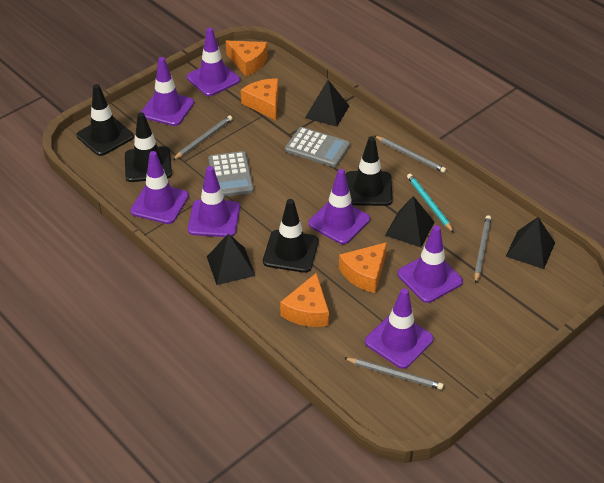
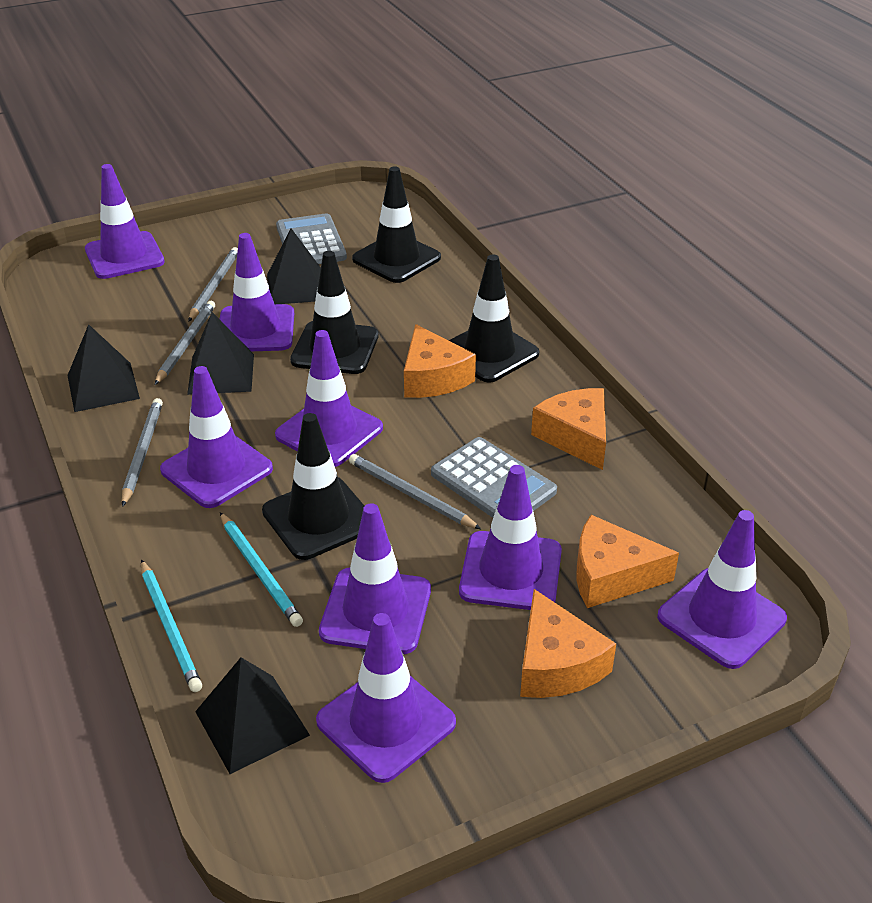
purple traffic cone: 7 -> 8
turquoise pencil: 1 -> 2

